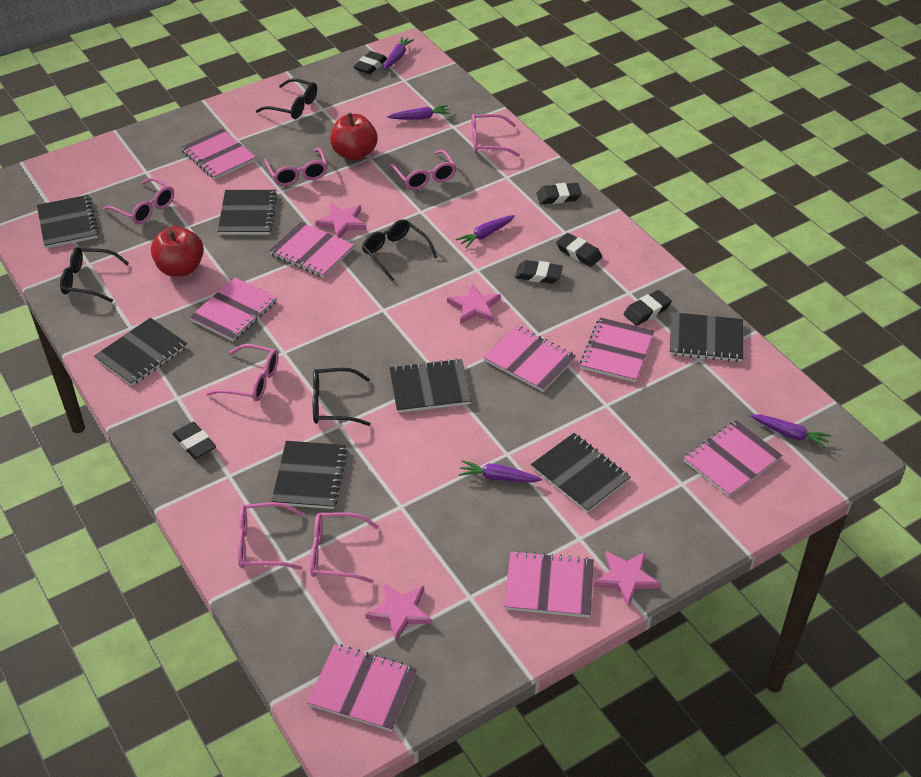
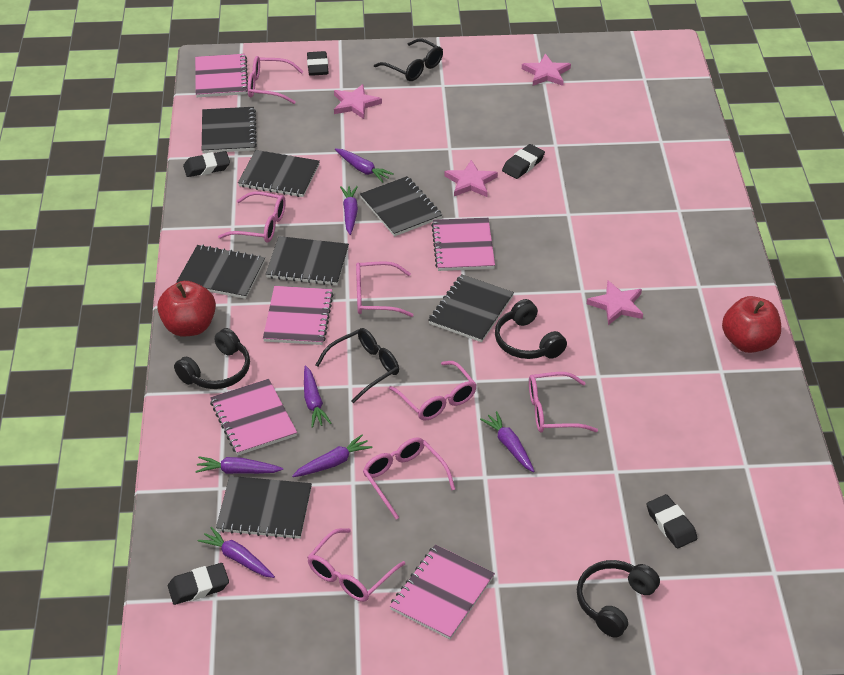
black eraser: 6 -> 5
black glasses: 4 -> 2
black headphones: 0 -> 3
pink notebook: 8 -> 5
purple carrot: 5 -> 7

